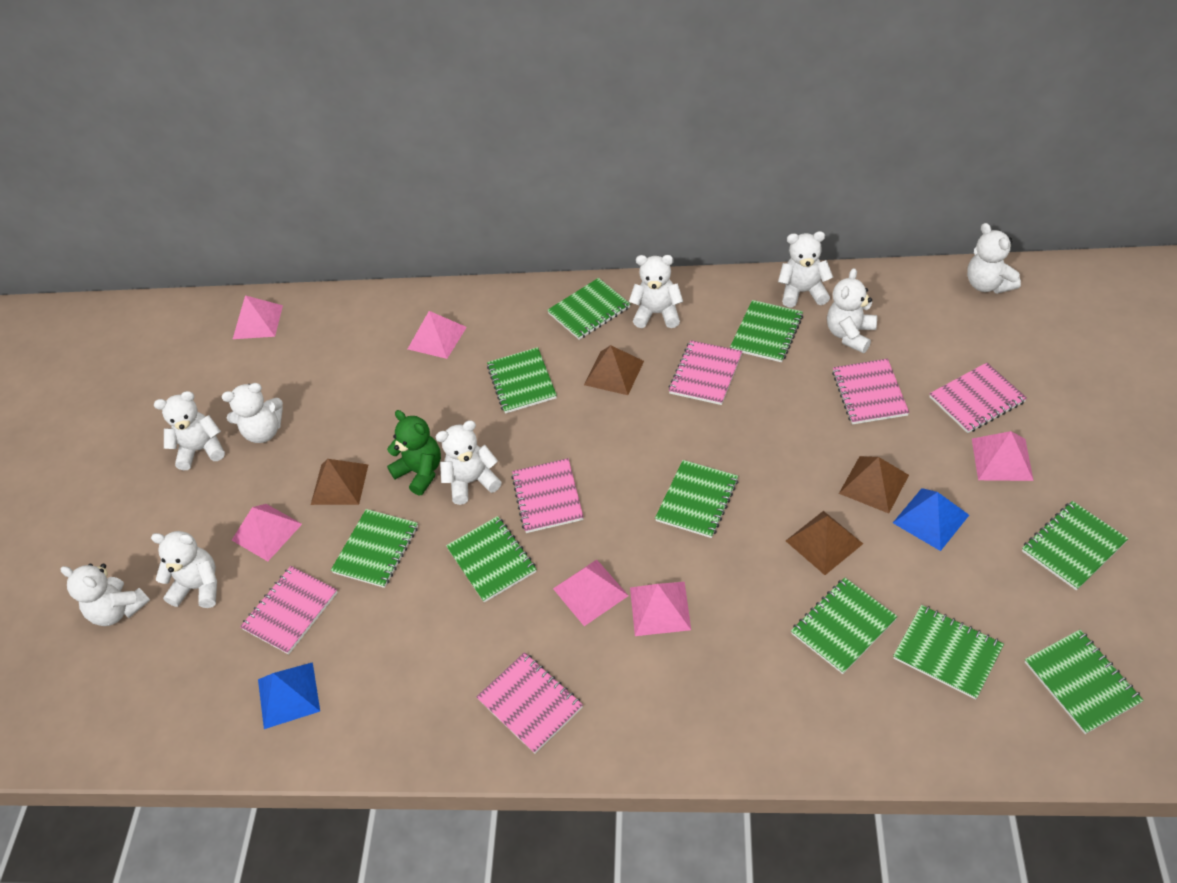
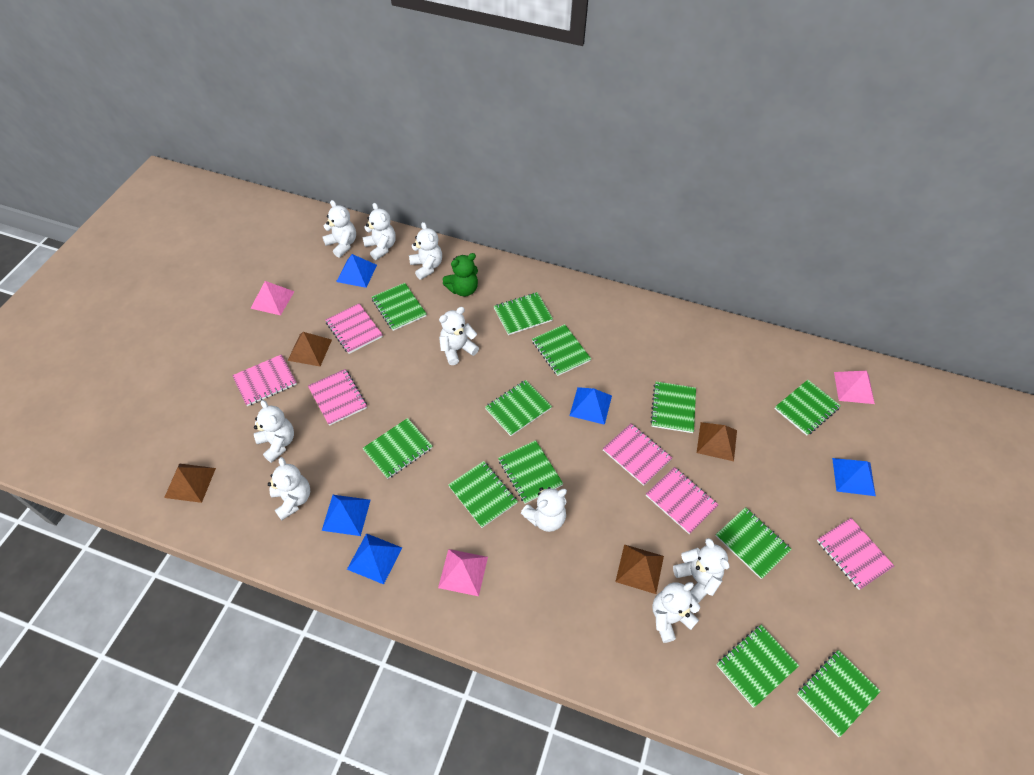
blue pyramid: 2 -> 5
green notebook: 10 -> 12
pink pyramid: 6 -> 3

